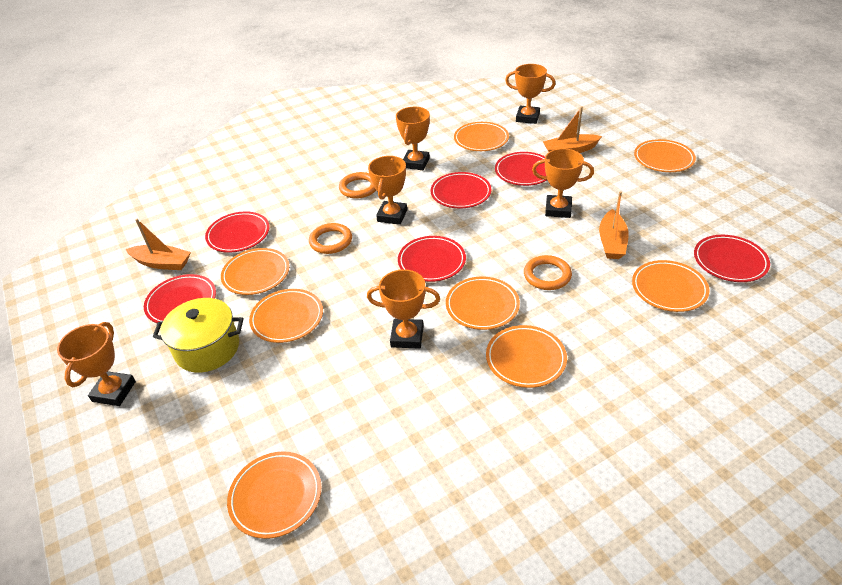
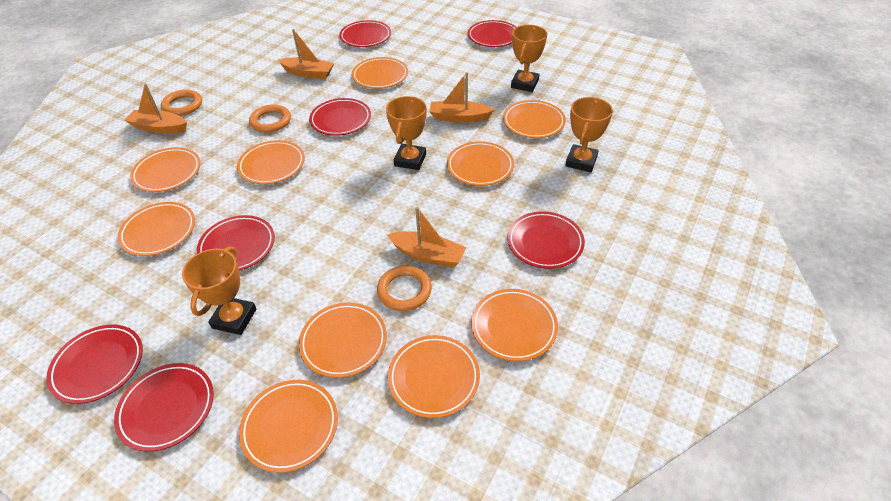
orange boat: 3 -> 4
orange plate: 8 -> 10
orange trophy: 6 -> 4
red plate: 6 -> 7
yellow pot: 1 -> 0

